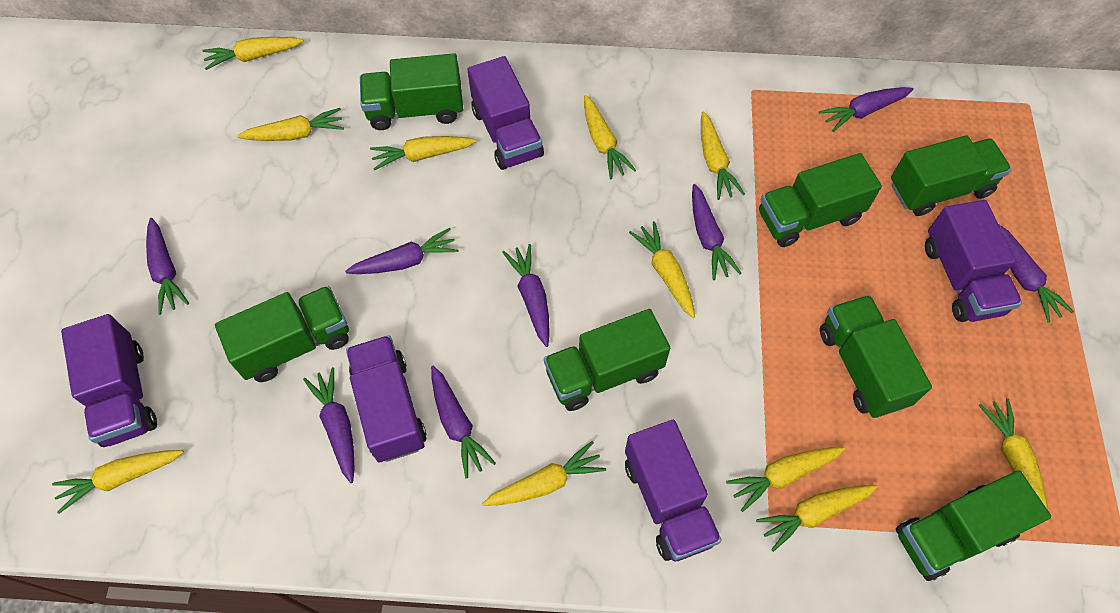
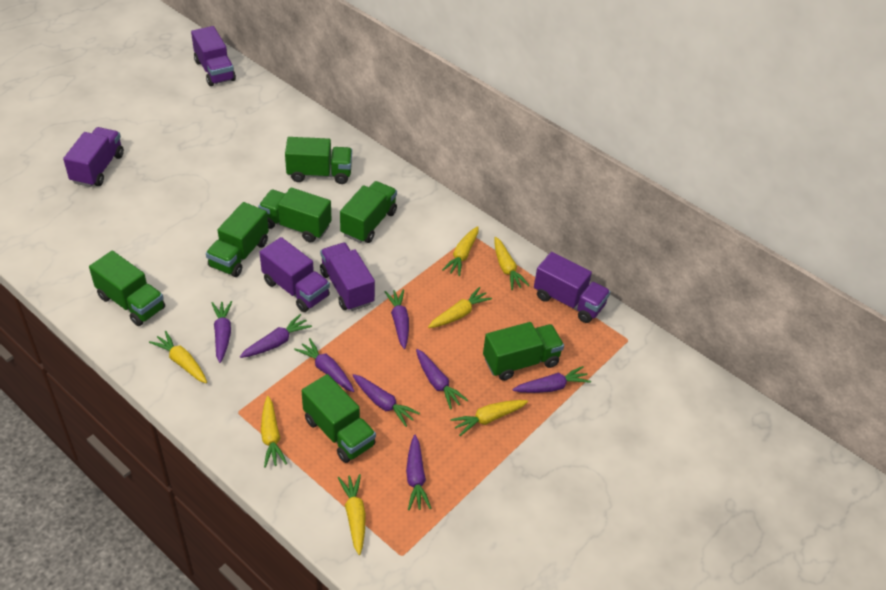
yellow carrot: 11 -> 7

